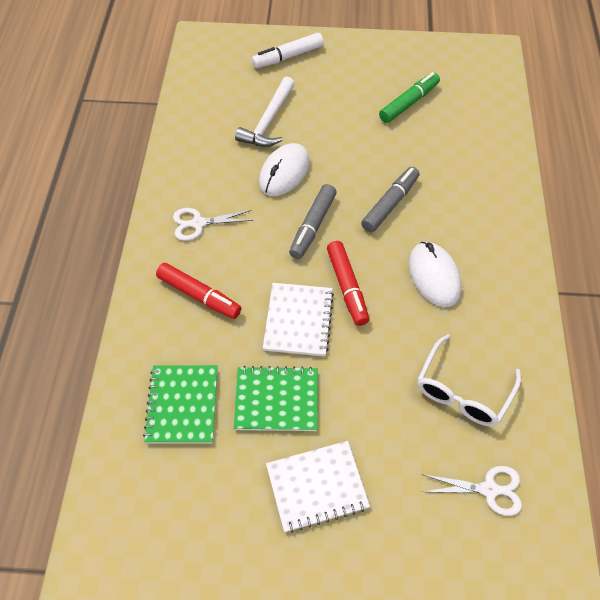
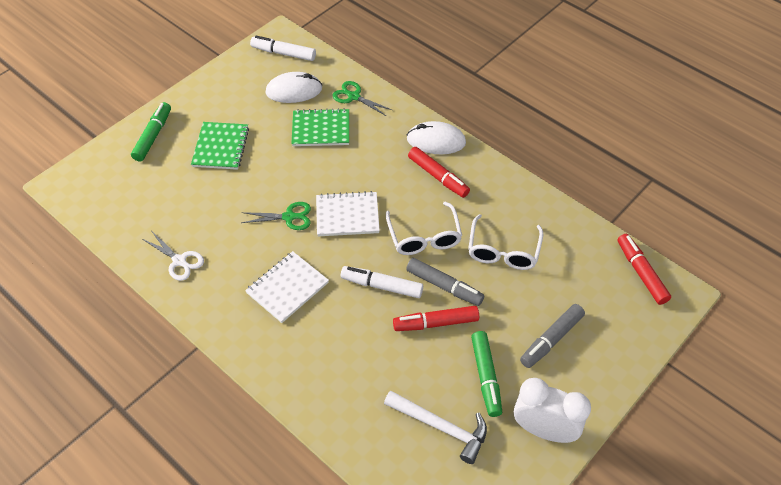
green marker: 1 -> 2
green scissors: 0 -> 2
red marker: 2 -> 3
white clock: 0 -> 1
white glasses: 1 -> 2
white marker: 1 -> 2
white scissors: 2 -> 1

